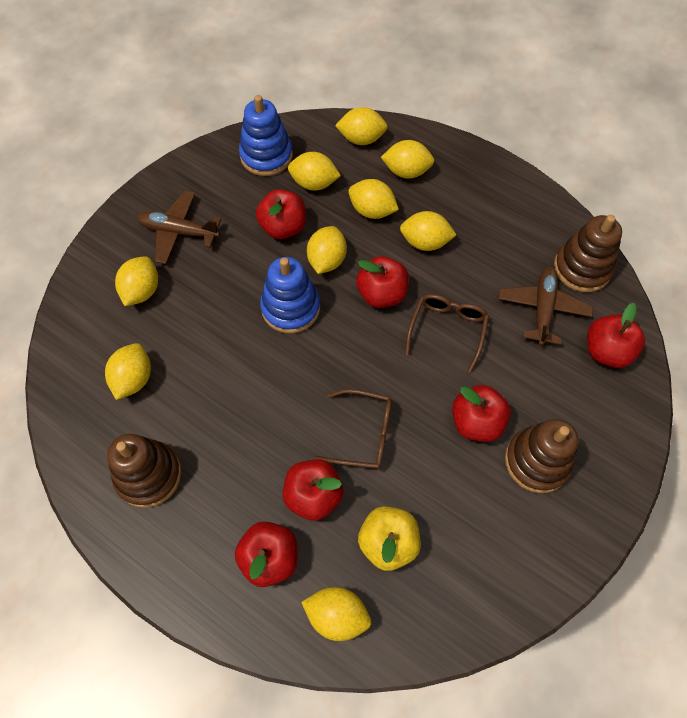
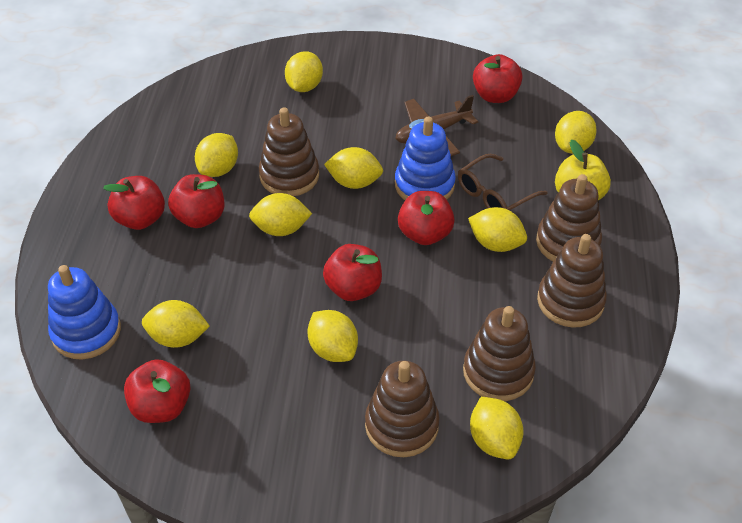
brown glasses: 2 -> 1
brown plane: 2 -> 1
brown stacking toy: 3 -> 5

